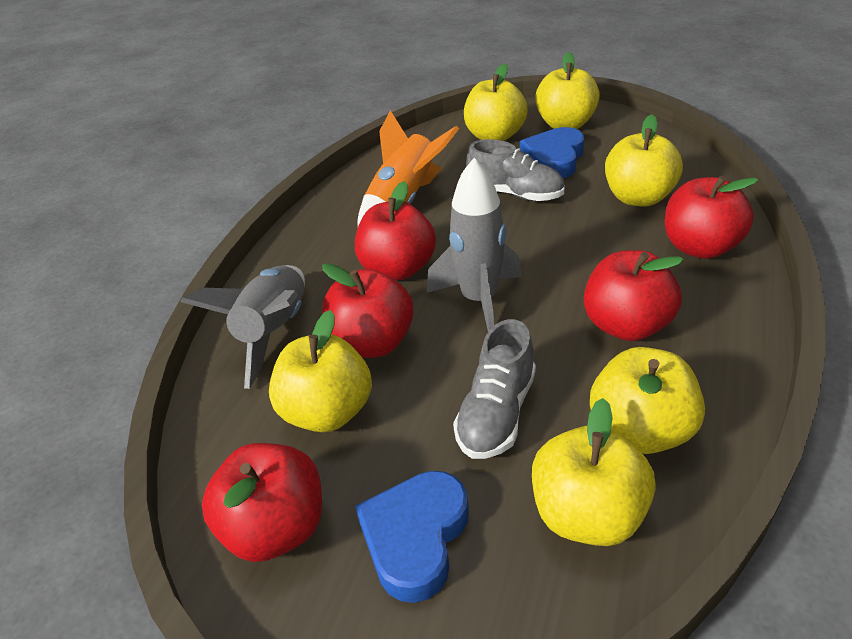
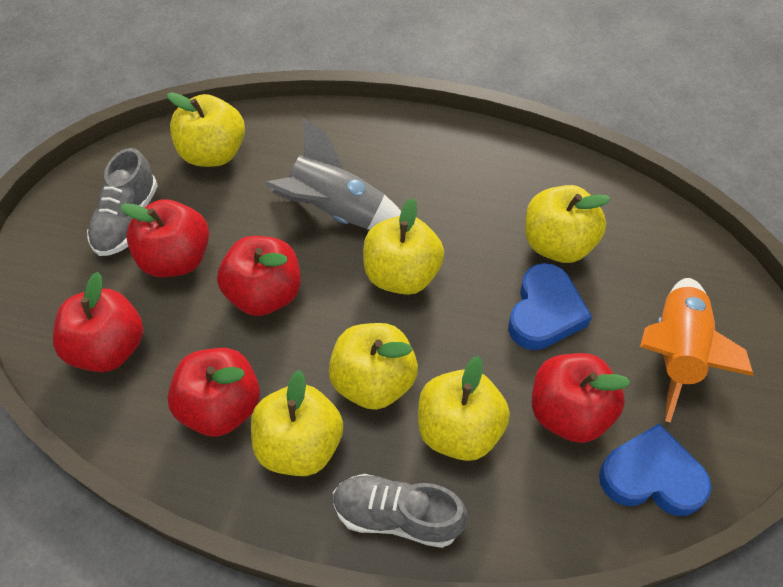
grey rocket: 2 -> 1

